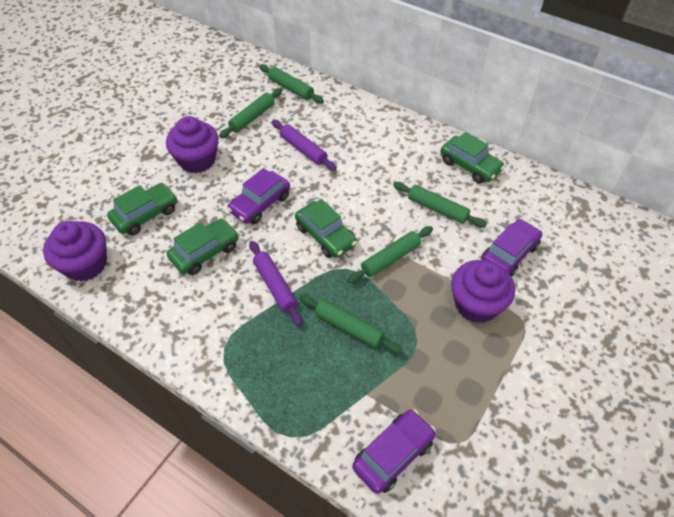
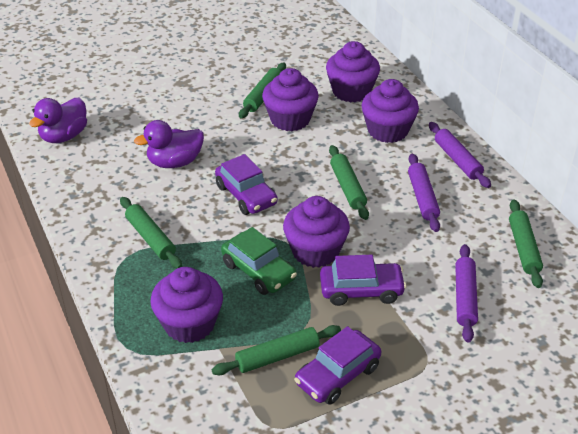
green car: 4 -> 1
purple cupcake: 3 -> 5
purple duck: 0 -> 2
purple rolling pin: 2 -> 3

